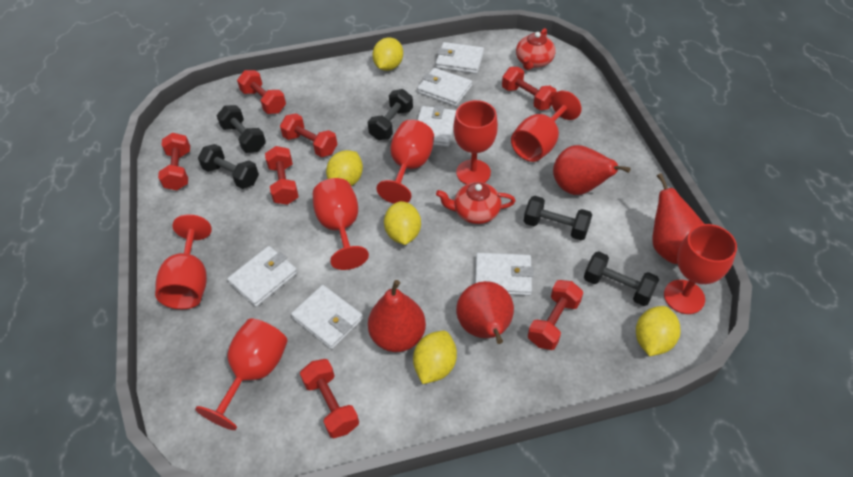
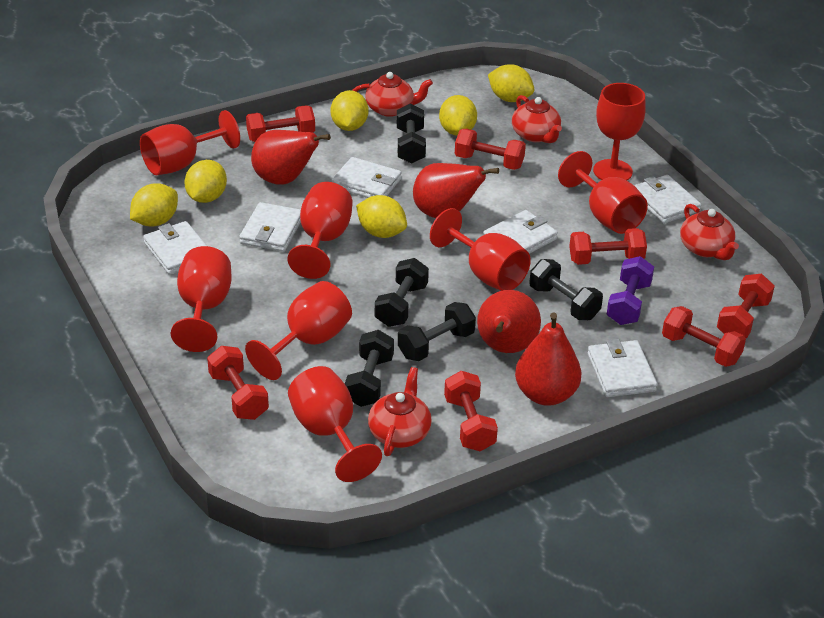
purple dumbbell: 0 -> 1
red goblet: 7 -> 8
red teapot: 2 -> 4
yellow lemon: 5 -> 6

